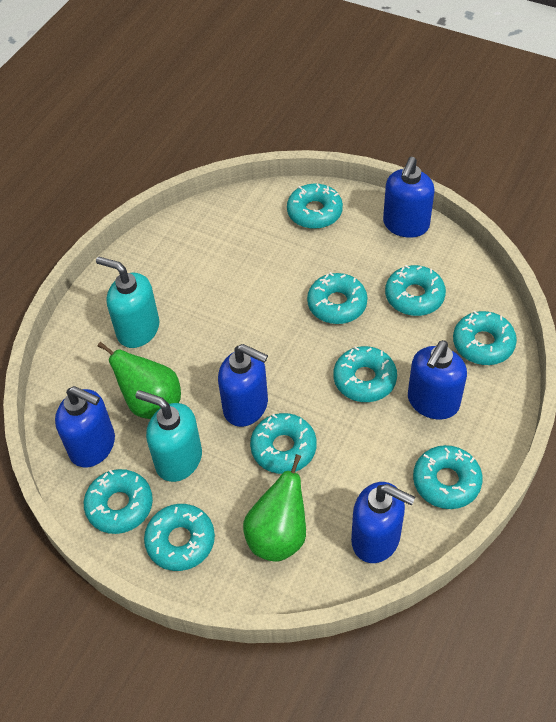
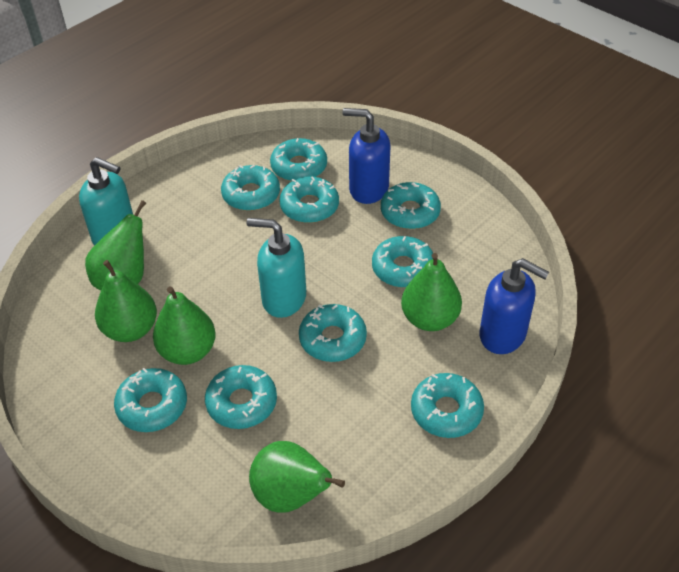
blue soap dispenser: 5 -> 2
green pear: 2 -> 5

